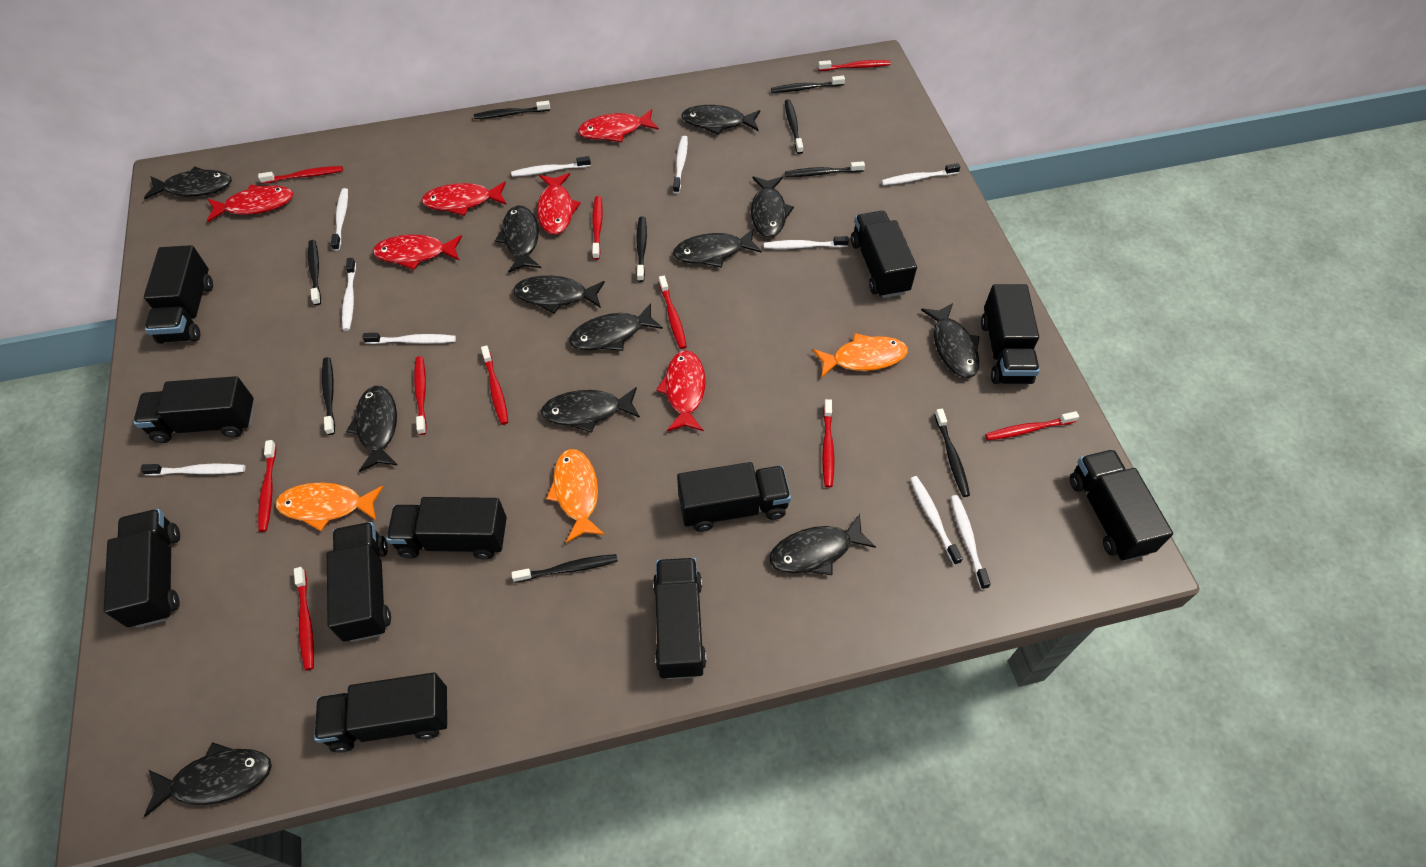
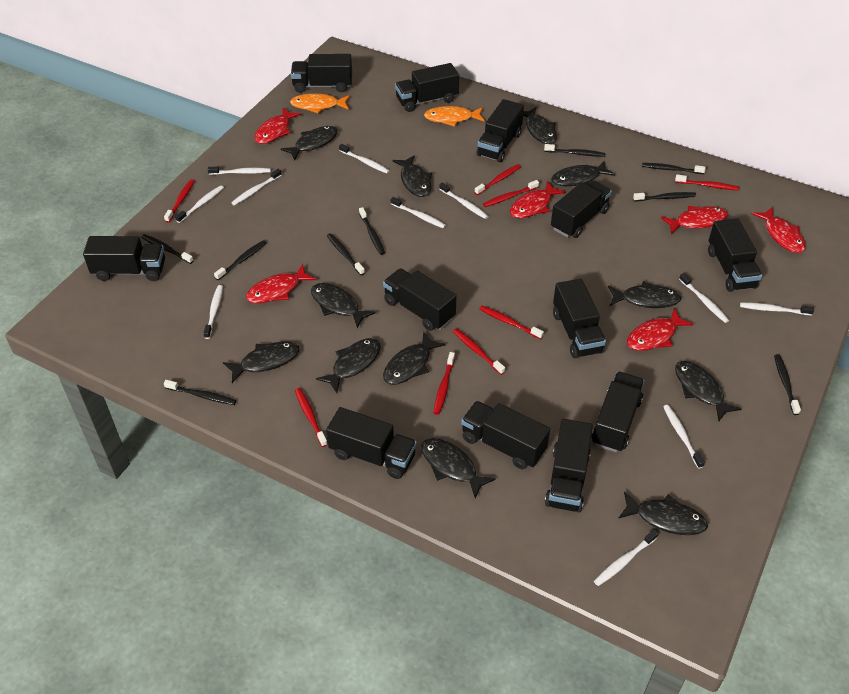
black truck: 11 -> 12
orange fish: 3 -> 2
red toothbrush: 10 -> 8
white toothbrush: 10 -> 11

